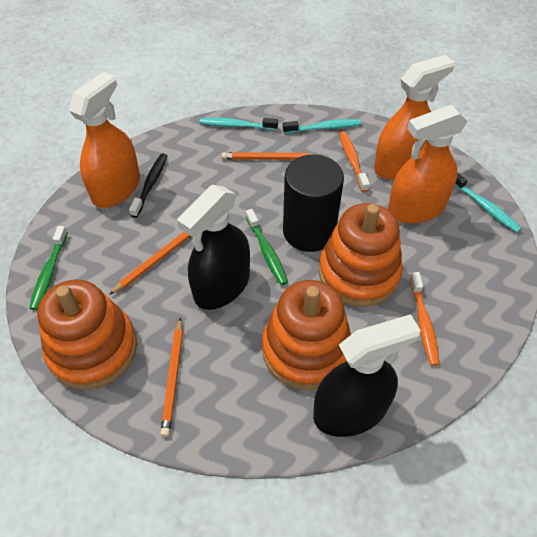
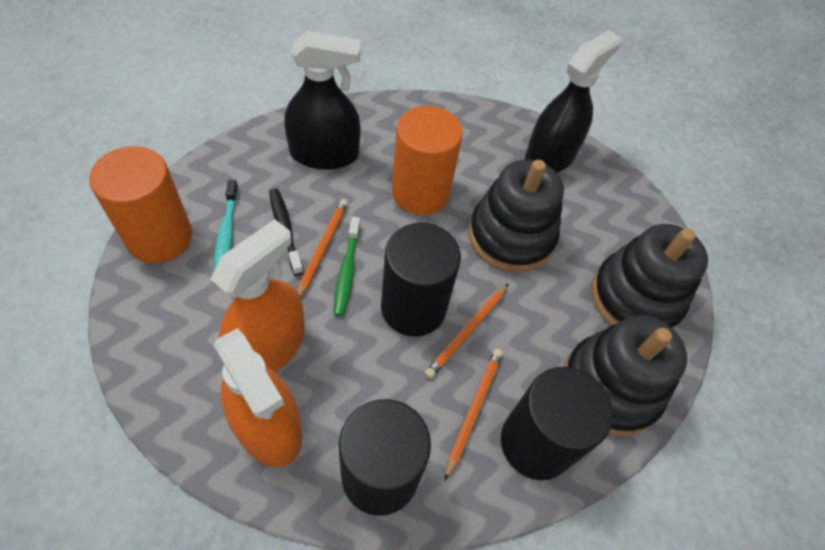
black cylinder: 1 -> 3
black stacking toy: 0 -> 3
green toothbrush: 2 -> 1
orange cylinder: 0 -> 2
orange spray bottle: 3 -> 2
orange stacking toy: 3 -> 0
orange toothbrush: 2 -> 0
turquoise toothbrush: 3 -> 1

